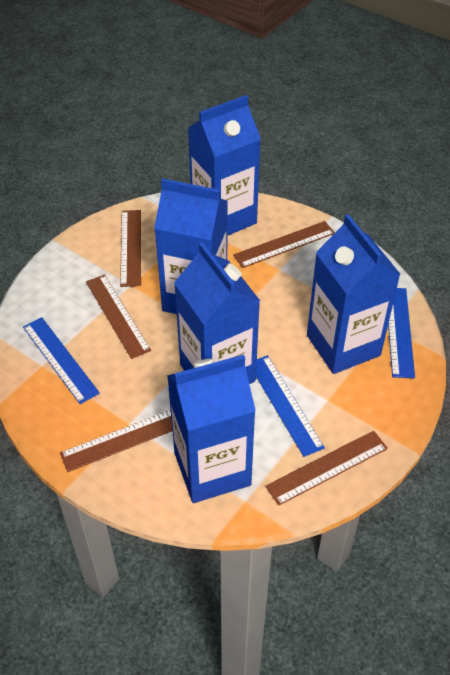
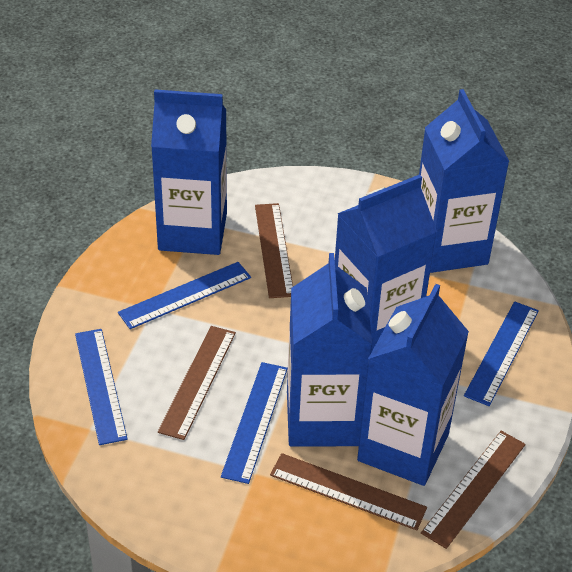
blue ruler: 3 -> 4
brown ruler: 5 -> 4

